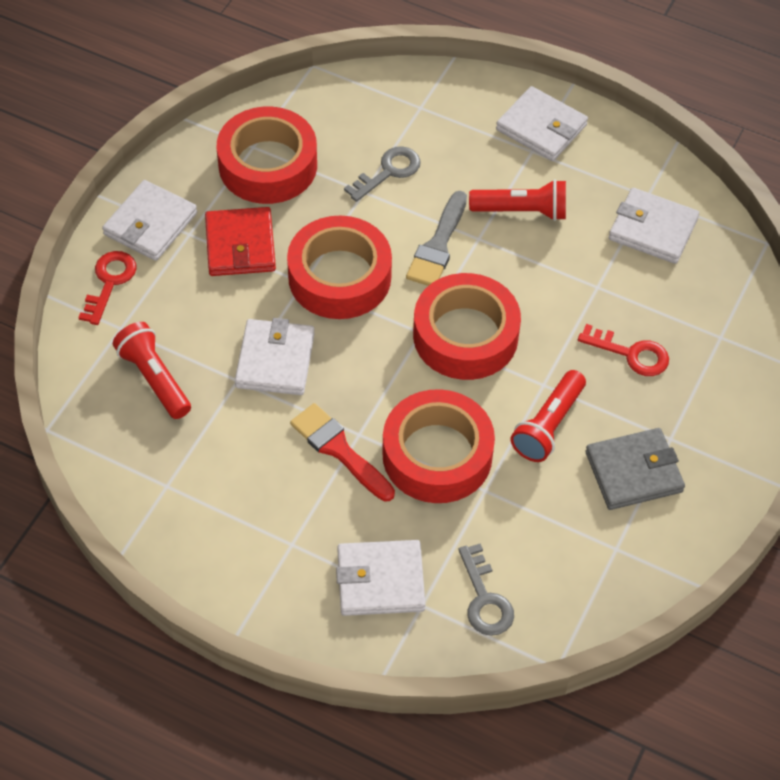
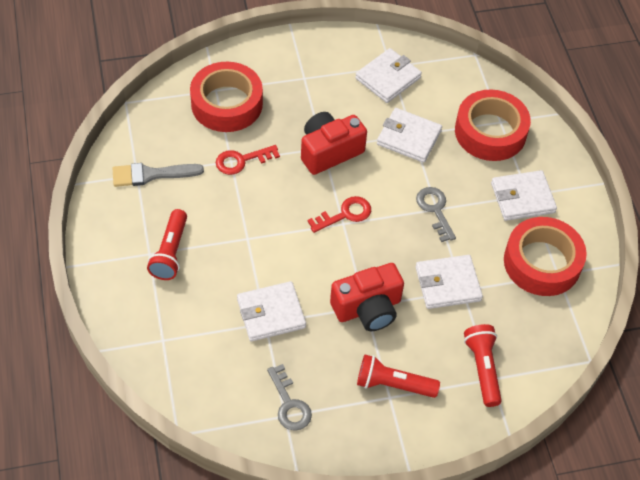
grey wallet: 1 -> 0
red brush: 1 -> 0
red camera: 0 -> 2
red tape: 4 -> 3
red wallet: 1 -> 0

